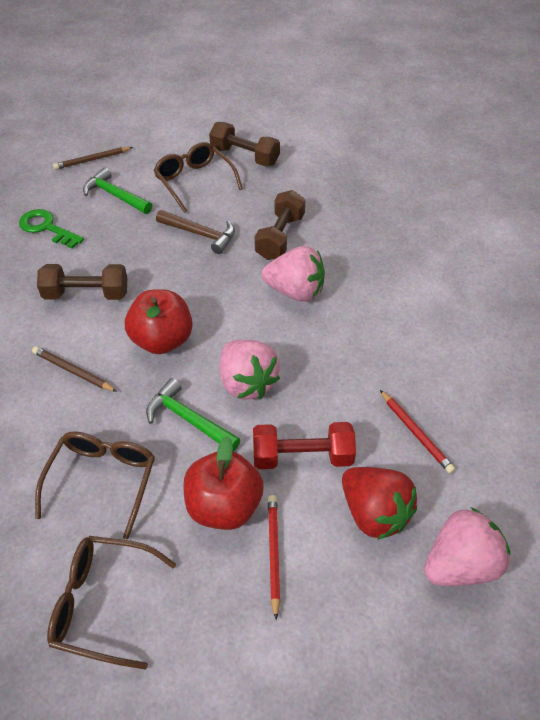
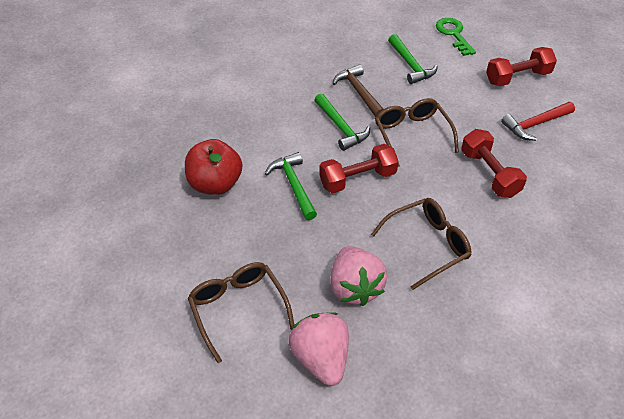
brown dumbbell: 3 -> 0
brown pencil: 2 -> 0
green hammer: 2 -> 3
pink strawberry: 3 -> 2
red apple: 2 -> 1
red dumbbell: 1 -> 3
red hammer: 0 -> 1
red pencil: 2 -> 0
red strawberry: 1 -> 0

